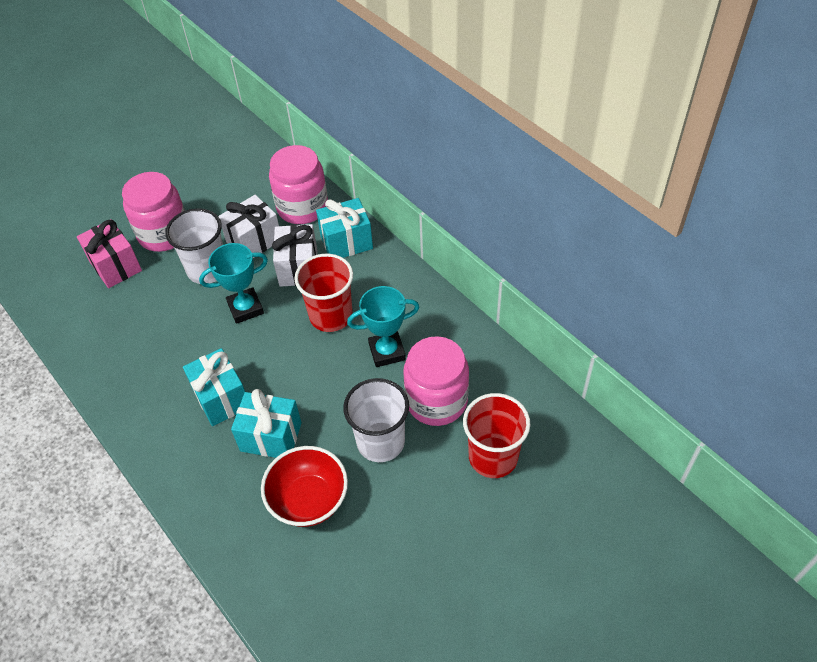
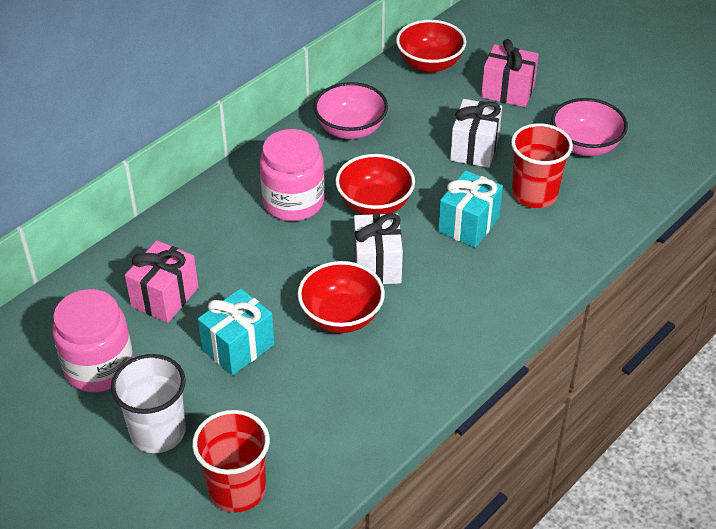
pink bowl: 0 -> 2
pink gift: 1 -> 2
pink jar: 3 -> 2
red bowl: 1 -> 3
turquoise gift: 3 -> 2
turquoise trophy: 2 -> 0
white cup: 2 -> 1

